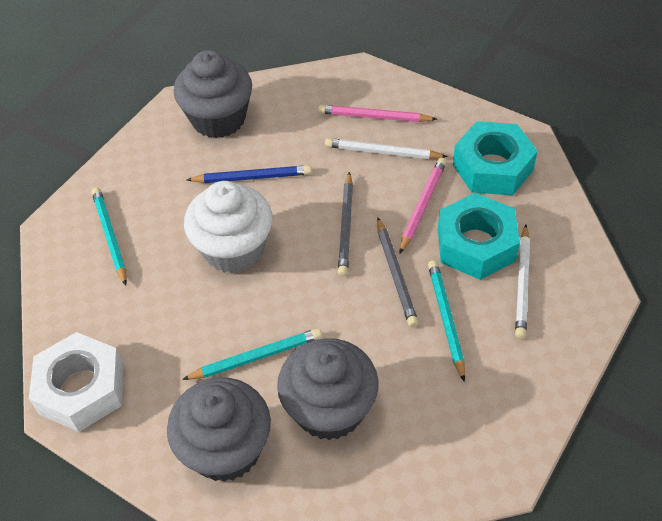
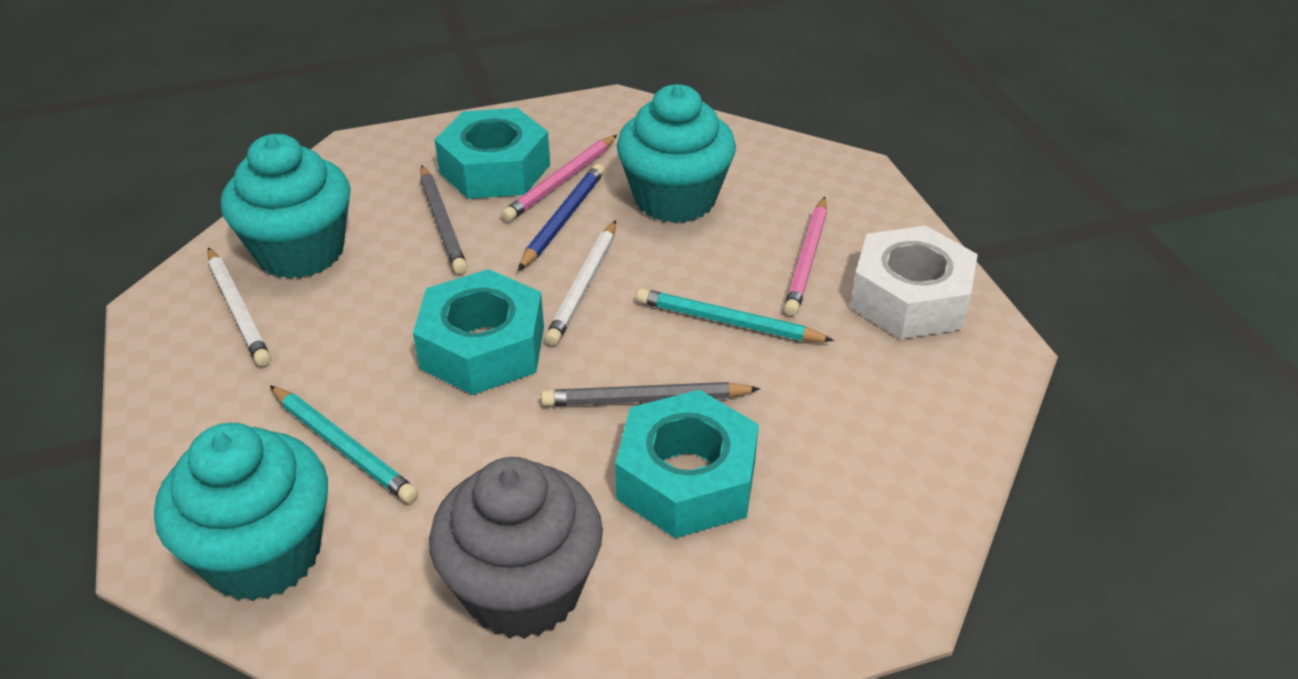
grey cupcake: 3 -> 1
turquoise cupcake: 0 -> 3
turquoise nut: 2 -> 3
turquoise pencil: 3 -> 2
white cupcake: 1 -> 0

